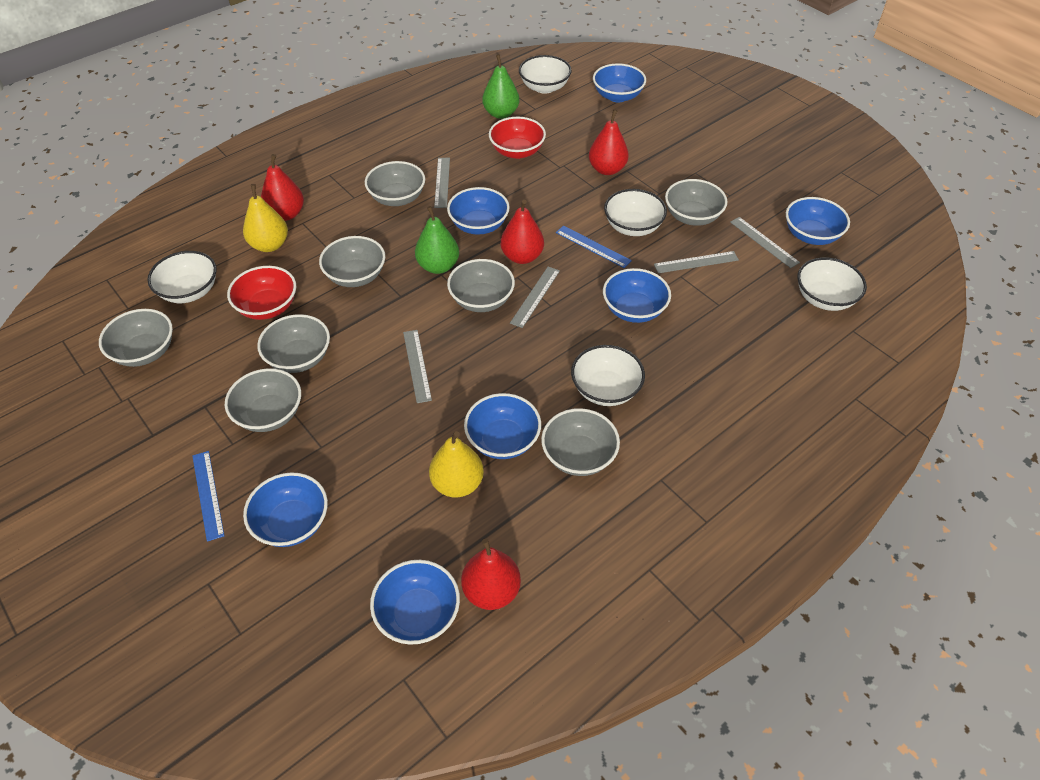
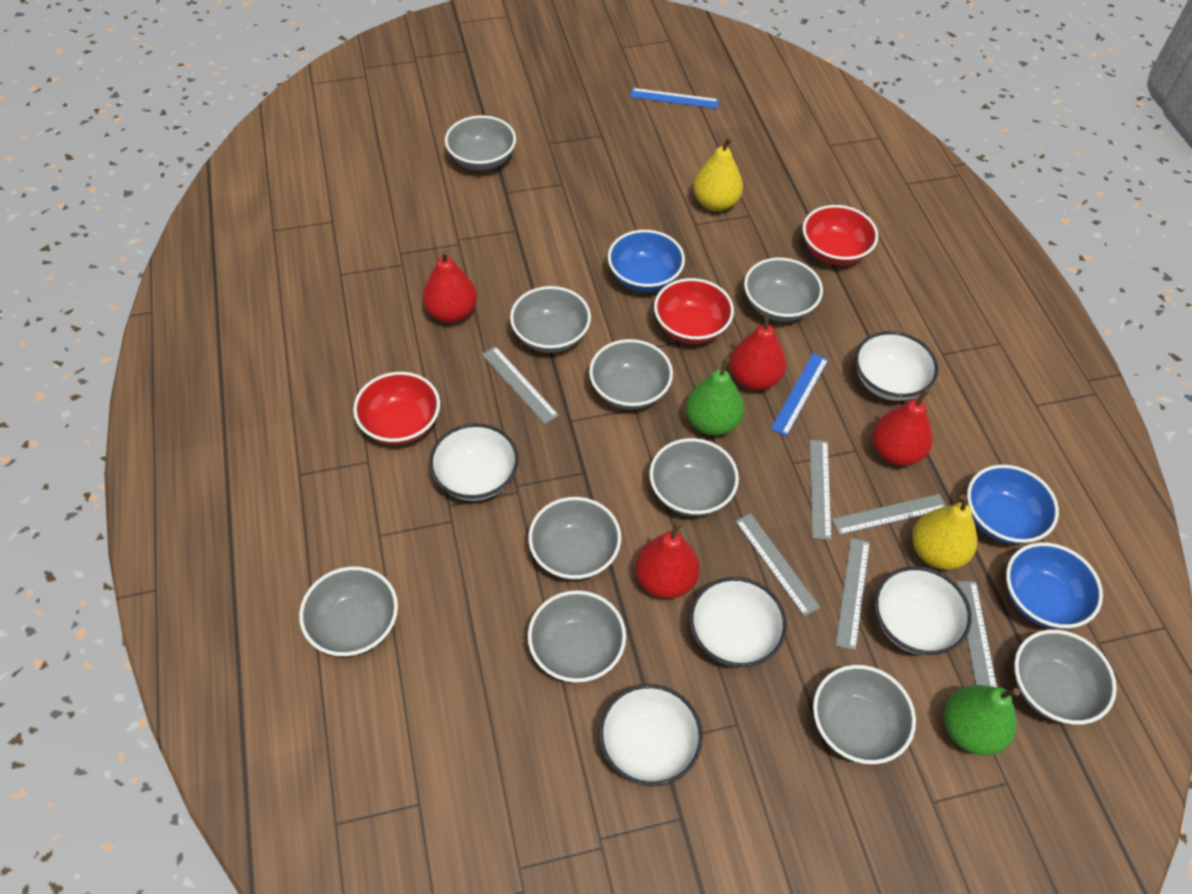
blue bowl: 7 -> 3
grey bowl: 8 -> 10
grey ruler: 5 -> 6
red bowl: 2 -> 3

